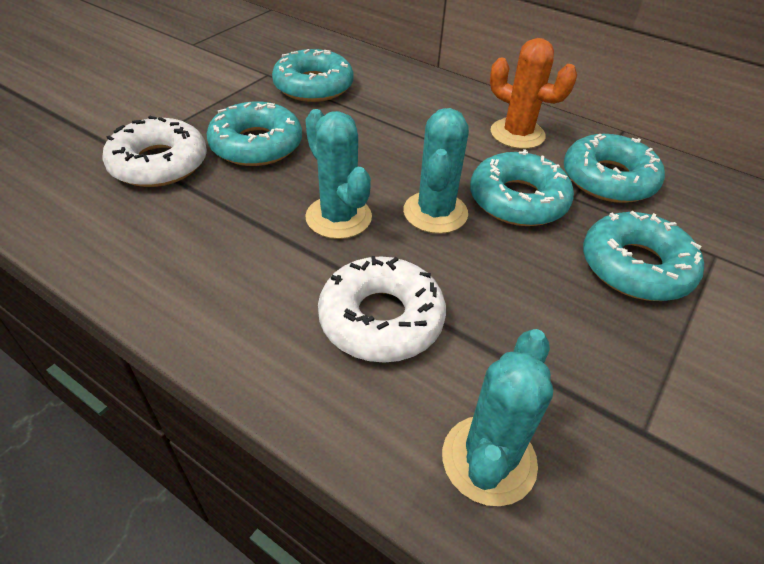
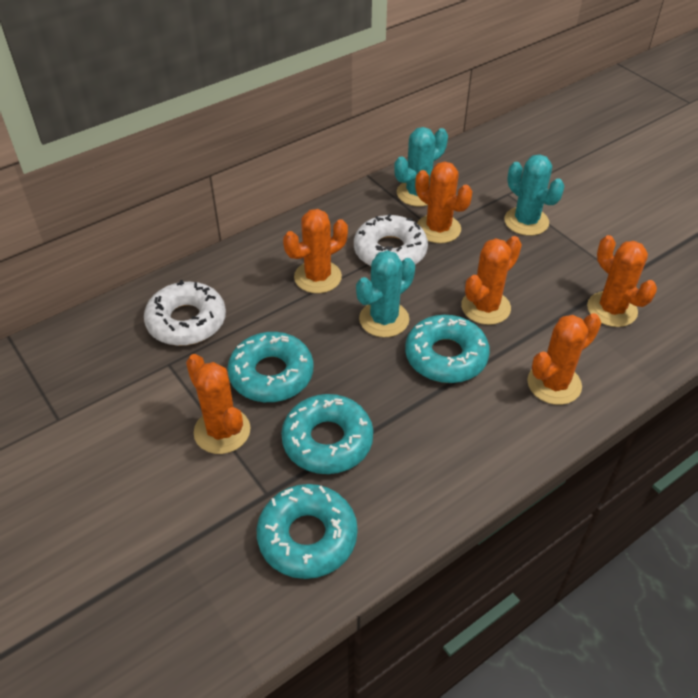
orange cactus: 1 -> 6
turquoise donut: 5 -> 4

